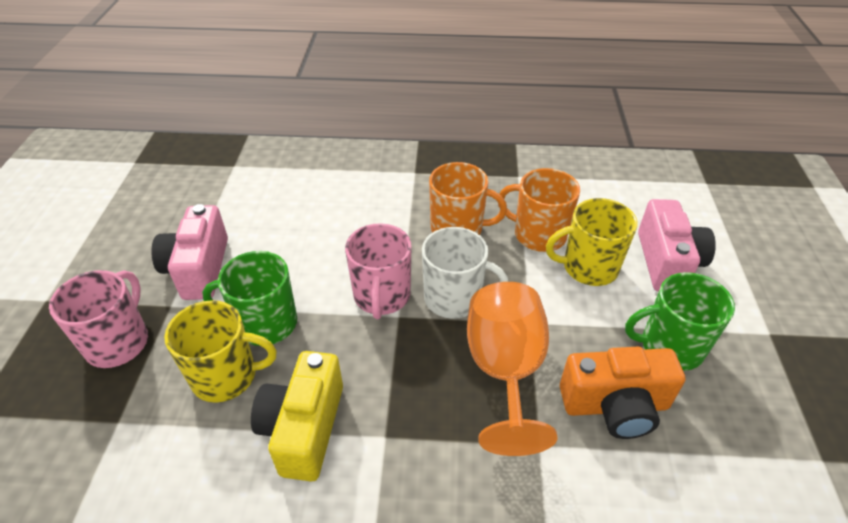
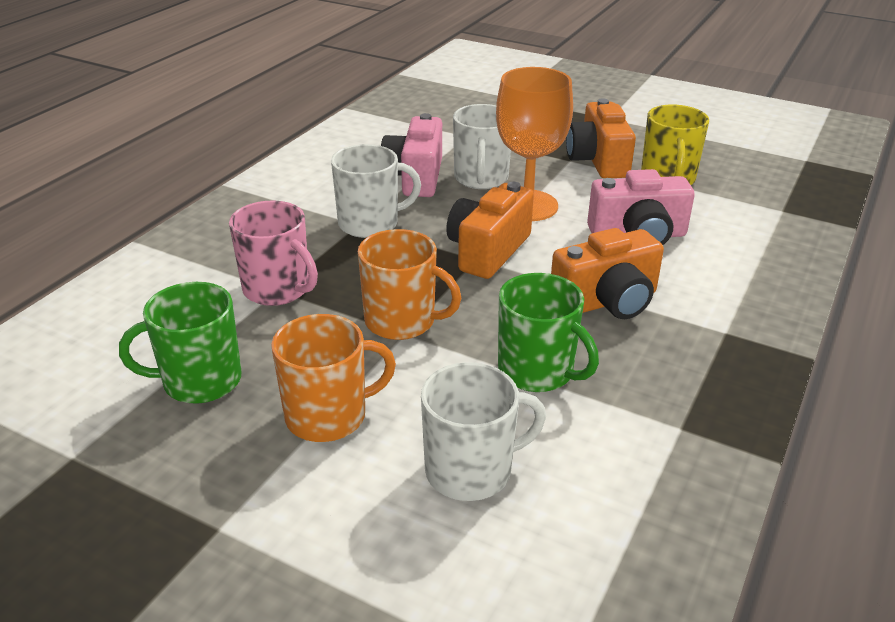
orange camera: 1 -> 3
pink mug: 2 -> 1
white mug: 1 -> 3
yellow camera: 1 -> 0
yellow mug: 2 -> 1

